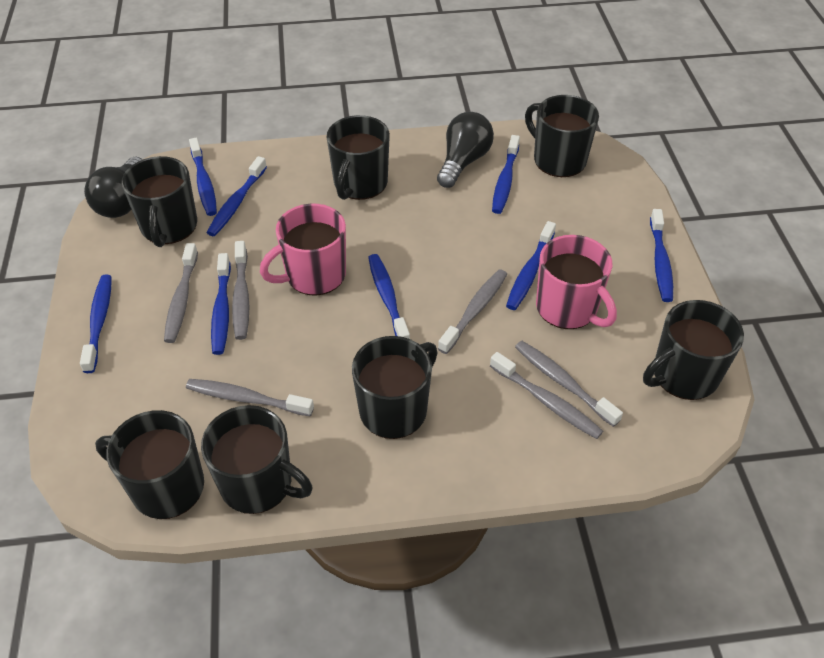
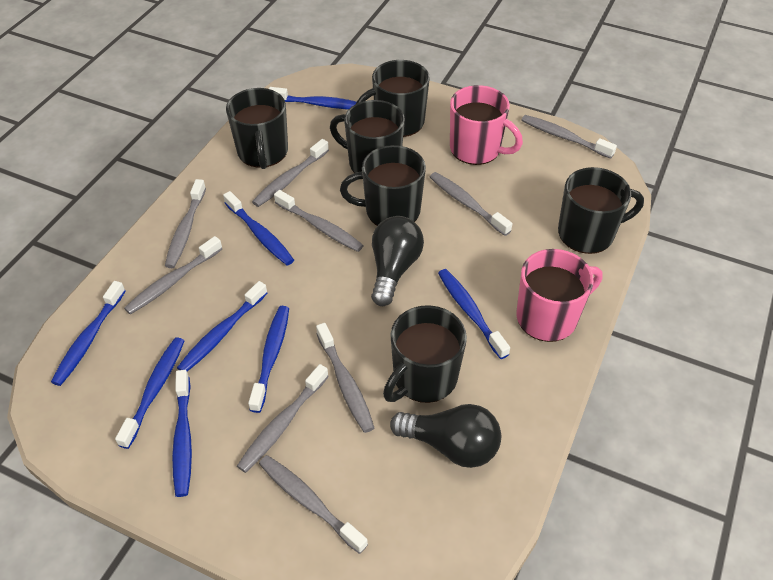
black mug: 7 -> 6
grey toothbrush: 6 -> 9

